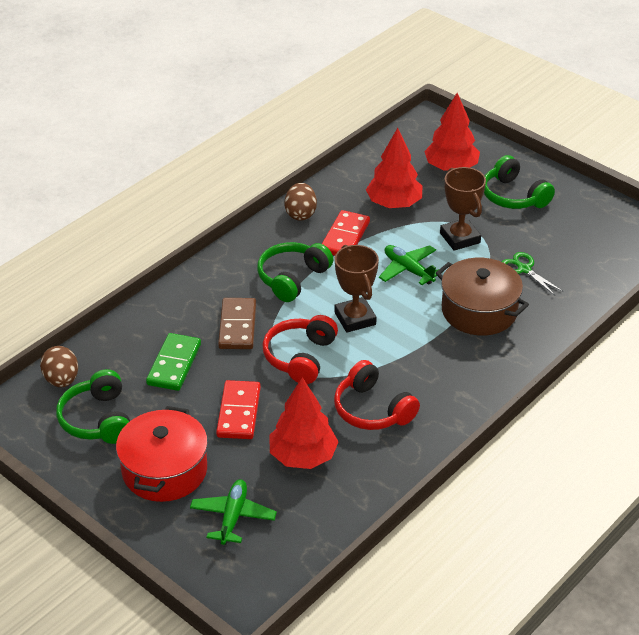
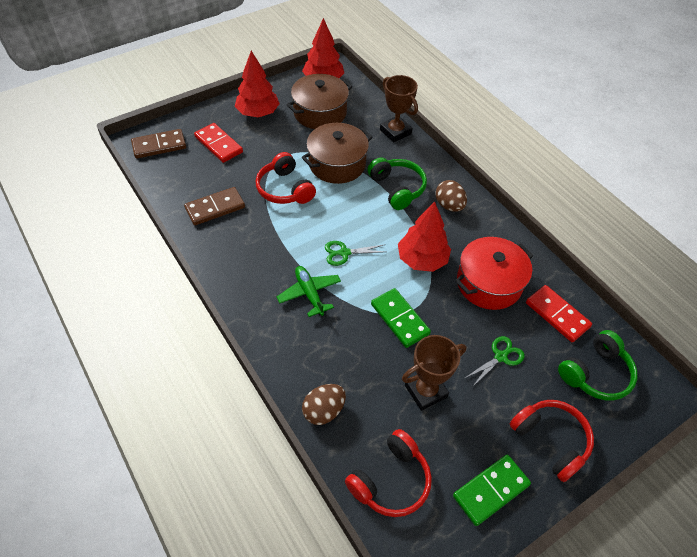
brown domino: 1 -> 2
brown pot: 1 -> 2
green domino: 1 -> 2
green headphones: 3 -> 2
green plane: 2 -> 1
green scissors: 1 -> 2
red headphones: 2 -> 3

